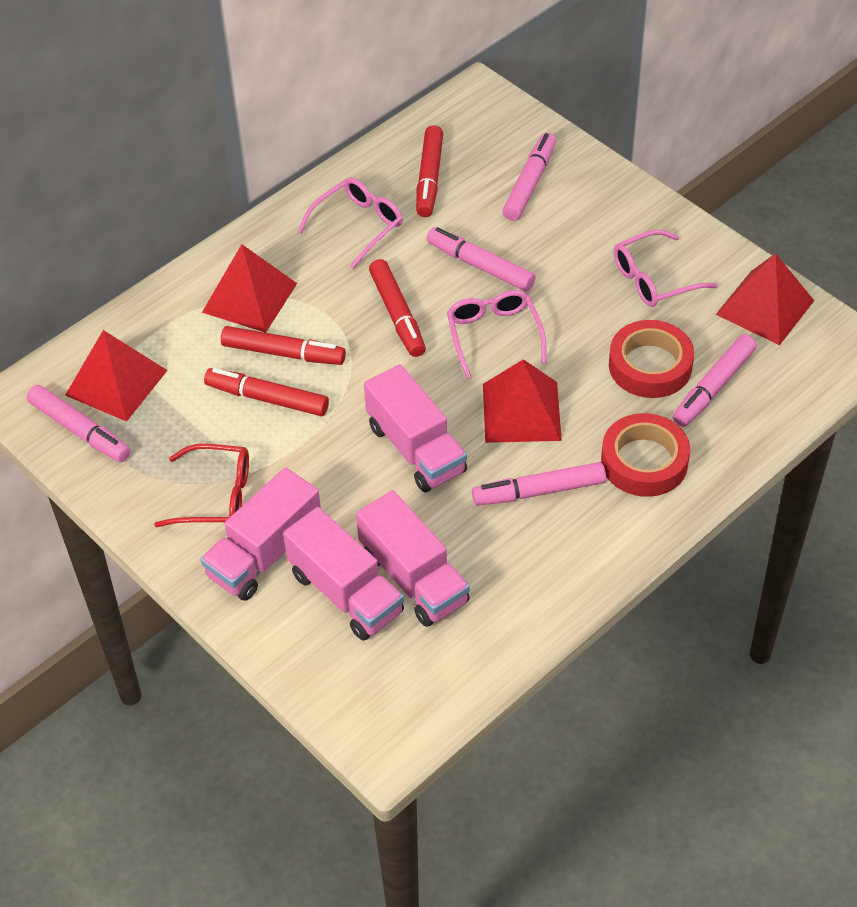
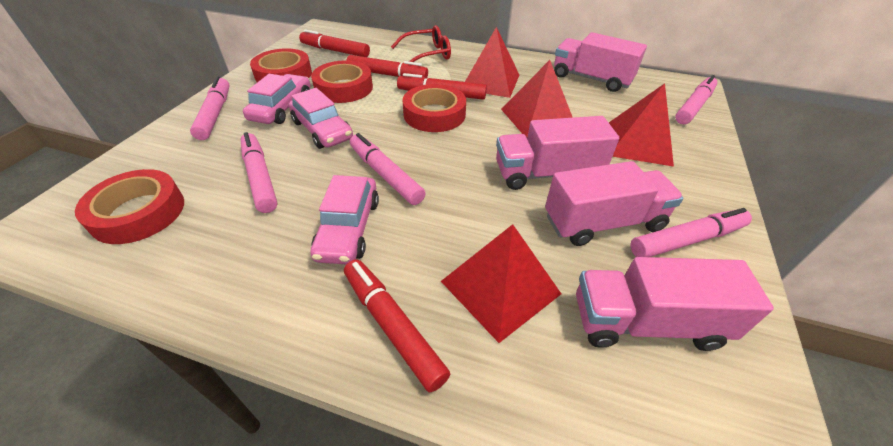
pink car: 0 -> 3
pink glasses: 3 -> 0
red tape: 2 -> 4

